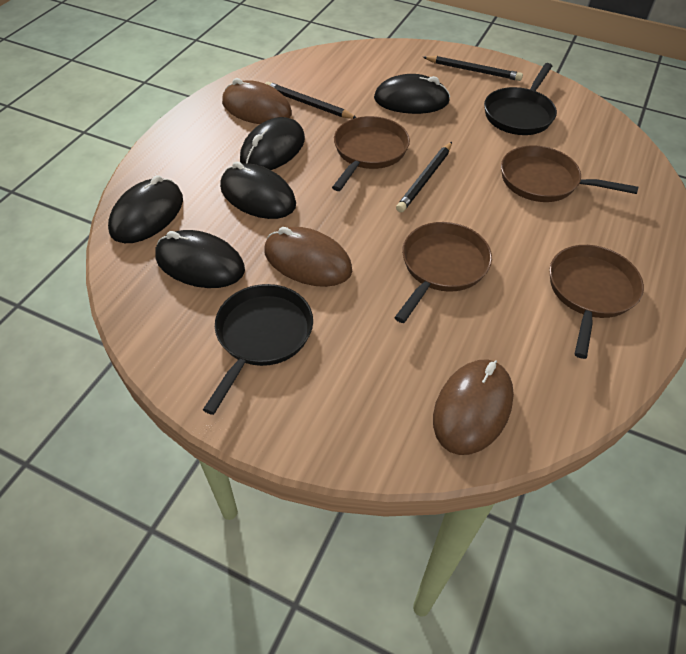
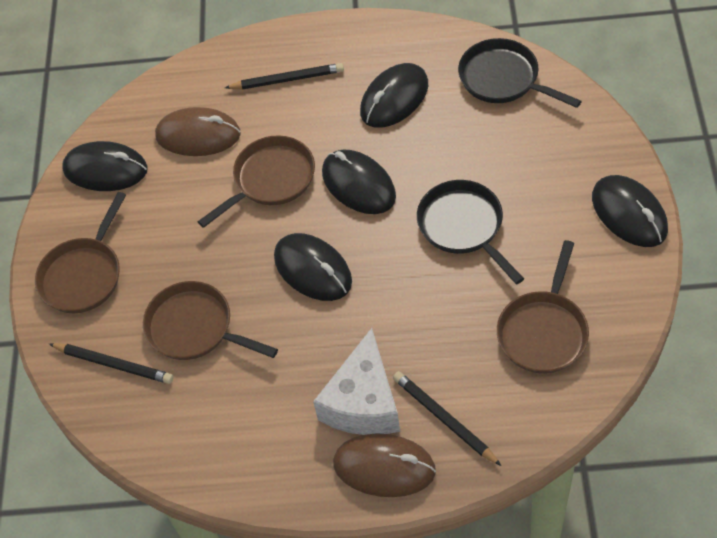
brown mouse: 3 -> 2
white cheese: 0 -> 1

